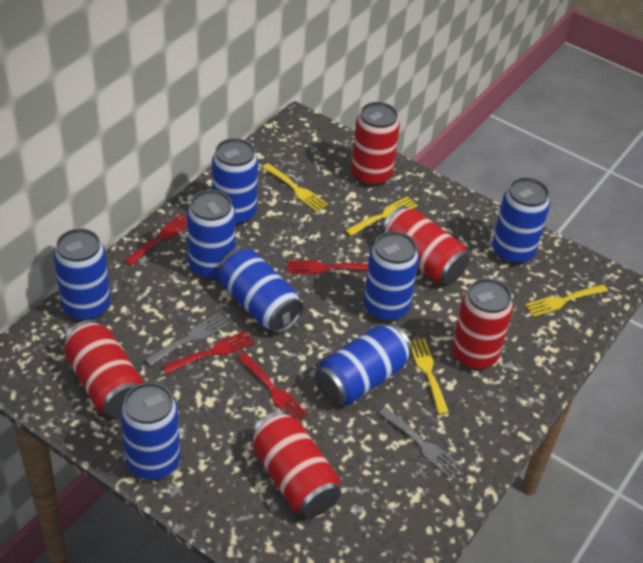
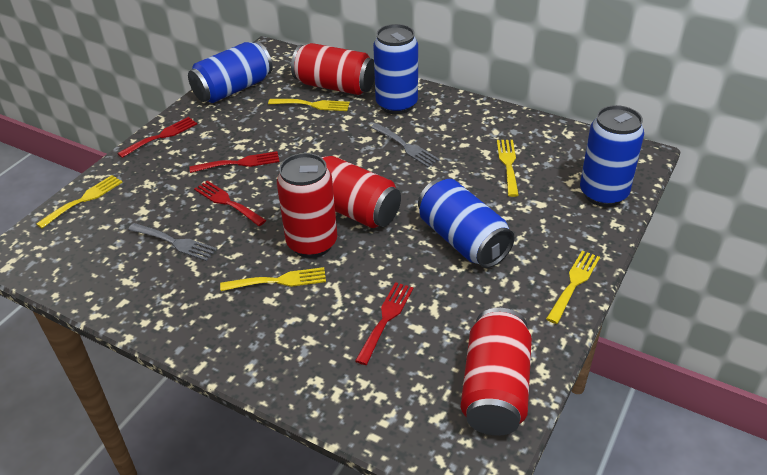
blue can: 8 -> 4
red can: 5 -> 4
yellow fork: 4 -> 5

